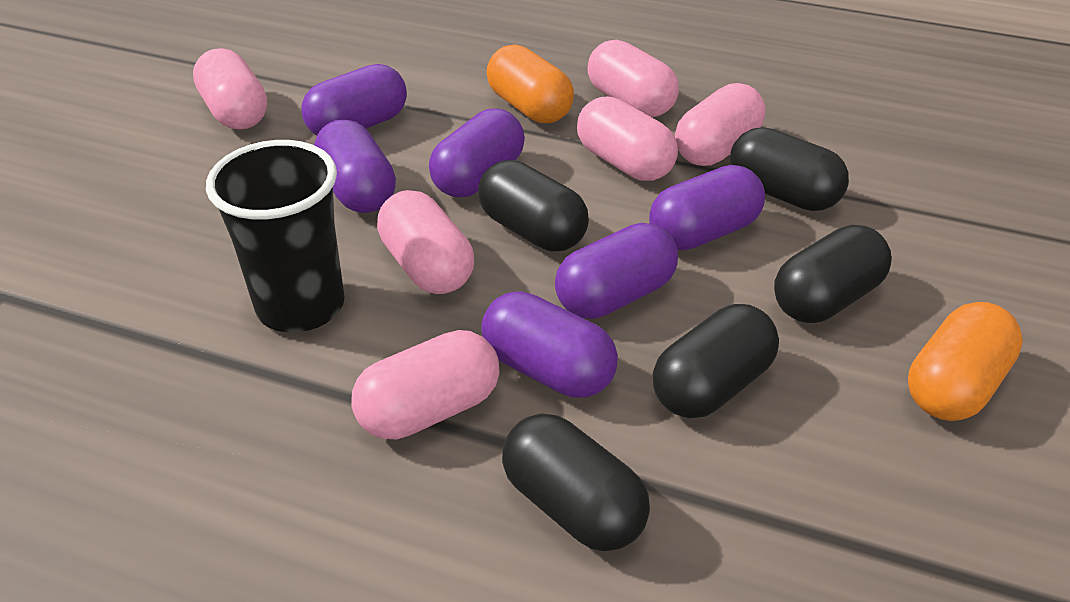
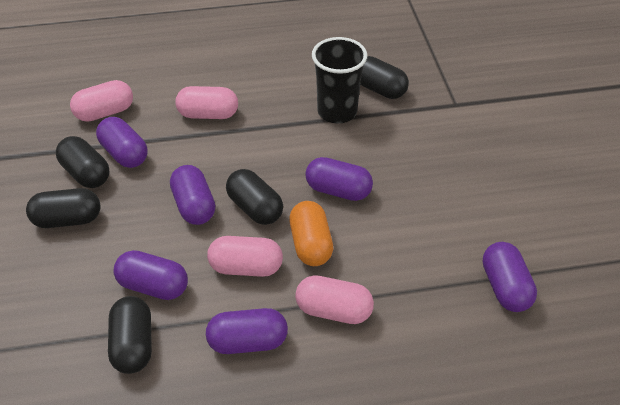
orange capsule: 2 -> 1
pink capsule: 6 -> 4

